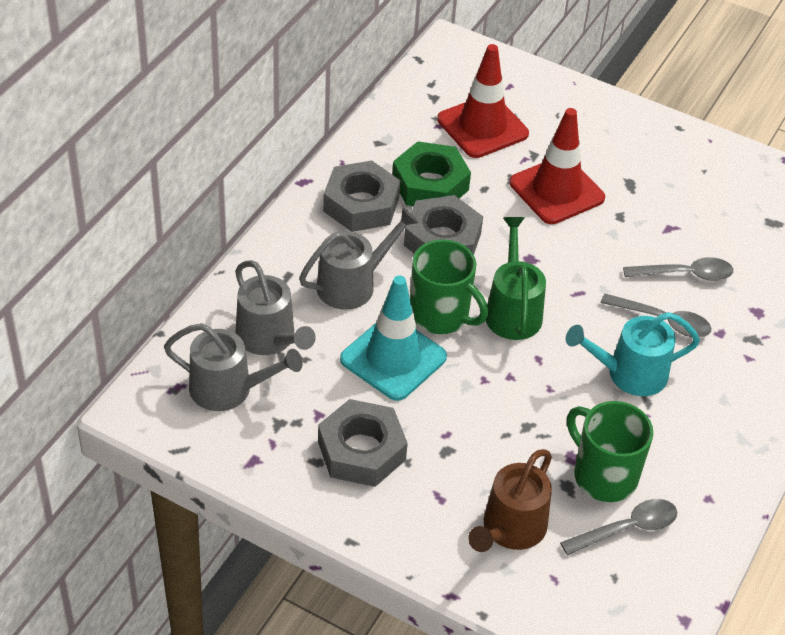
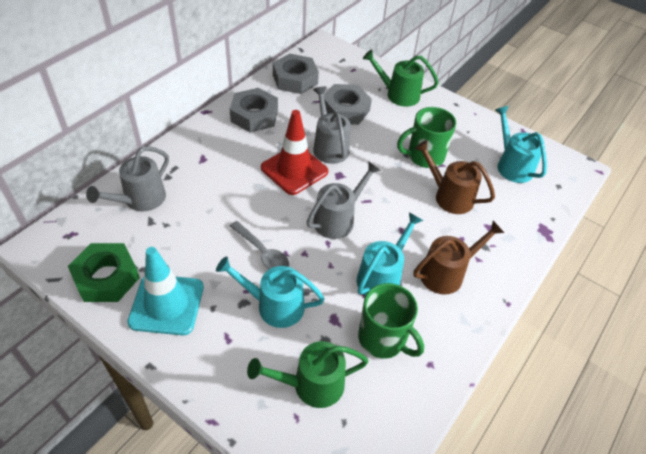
brown watering can: 1 -> 2
green watering can: 1 -> 2
grey spoon: 3 -> 1
red traffic cone: 2 -> 1
turquoise watering can: 1 -> 3

